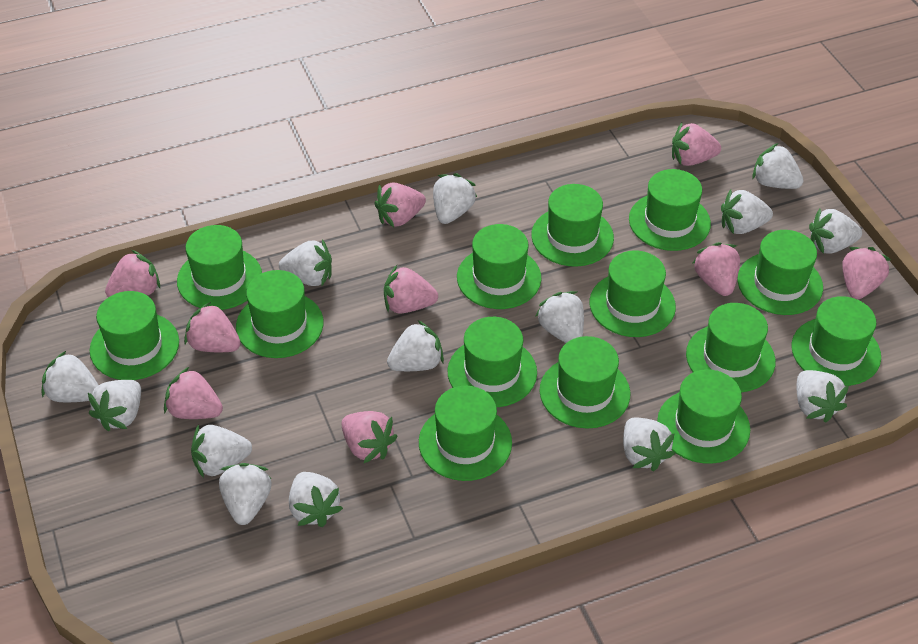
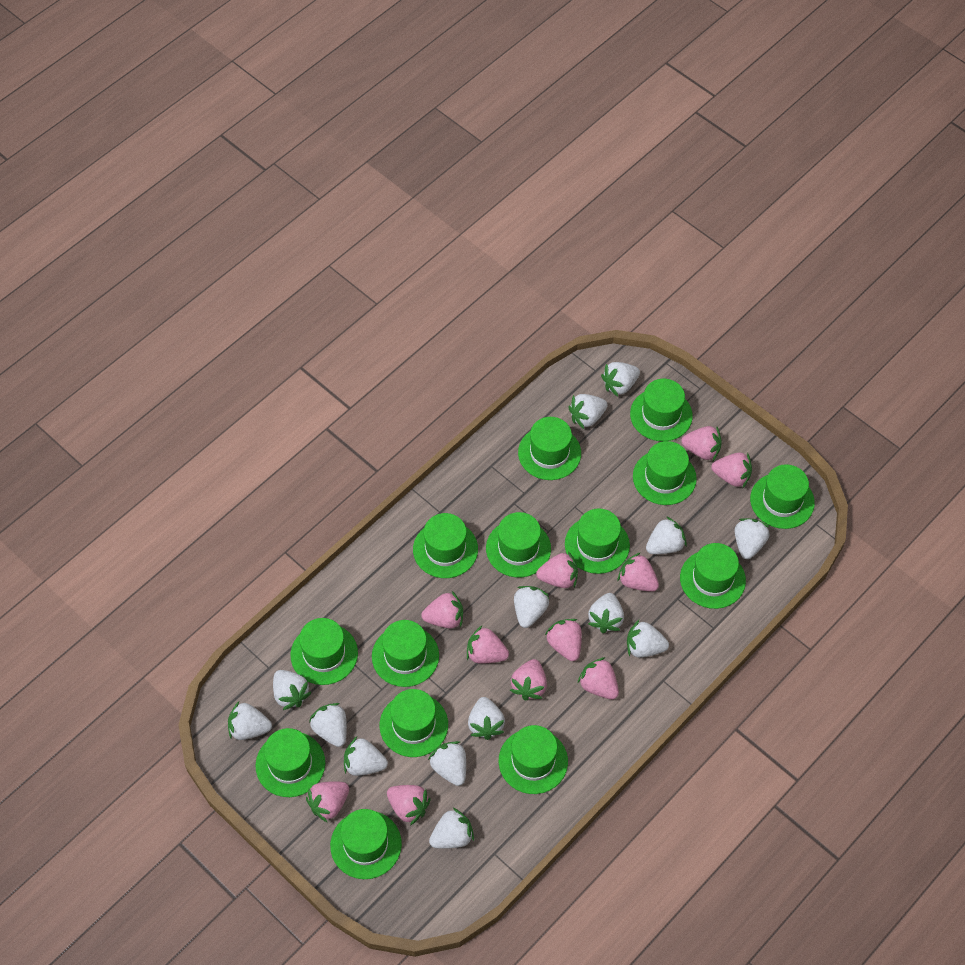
pink strawberry: 9 -> 11

